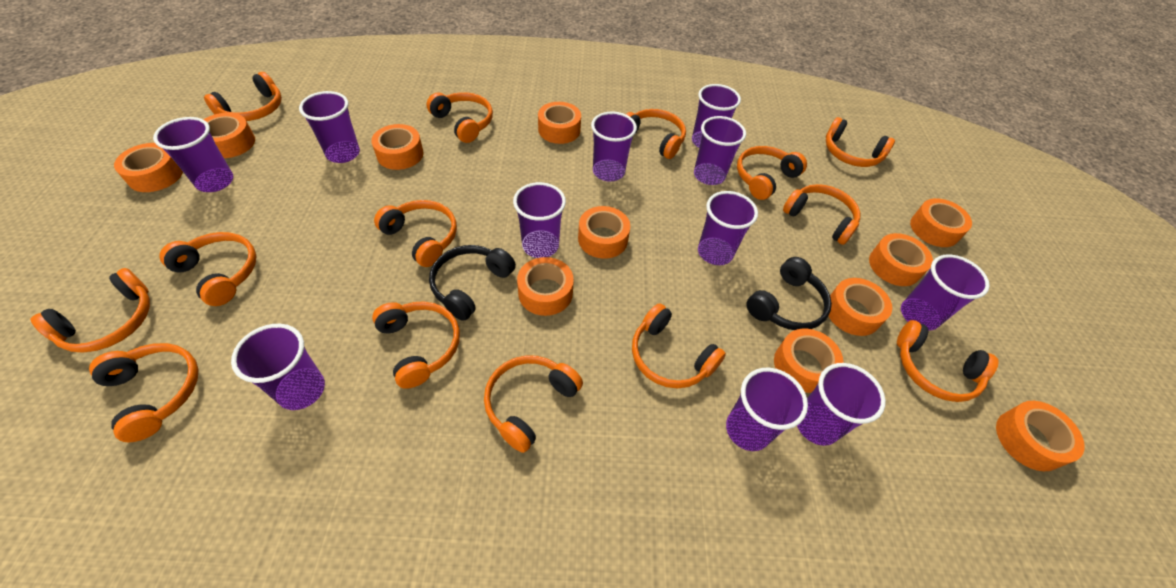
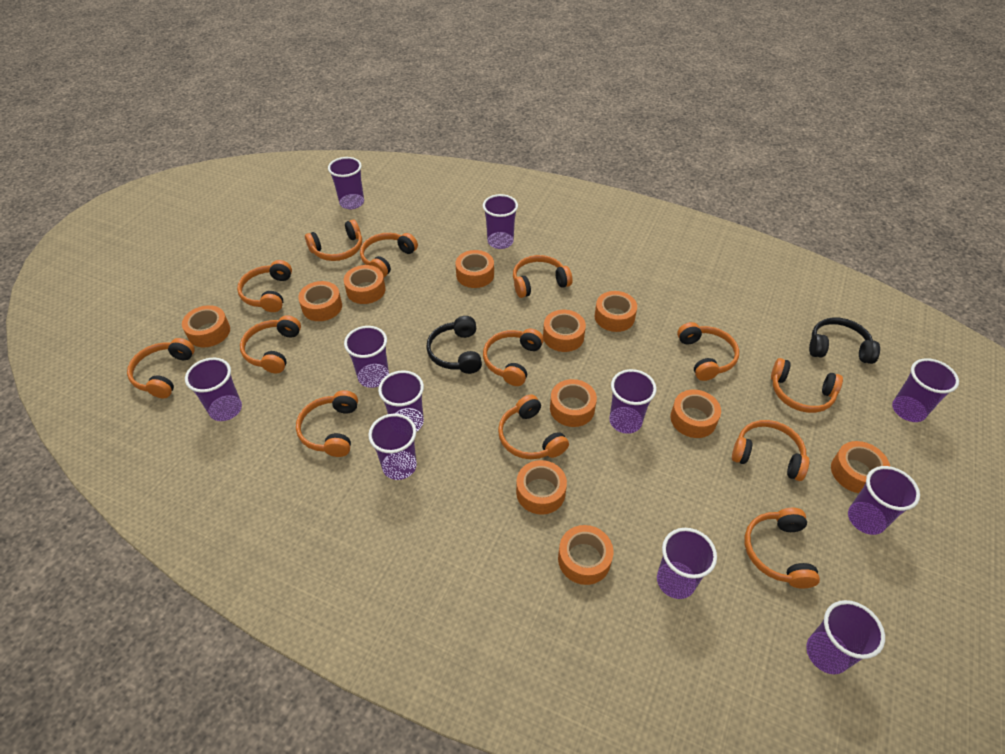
orange headphones: 14 -> 13

